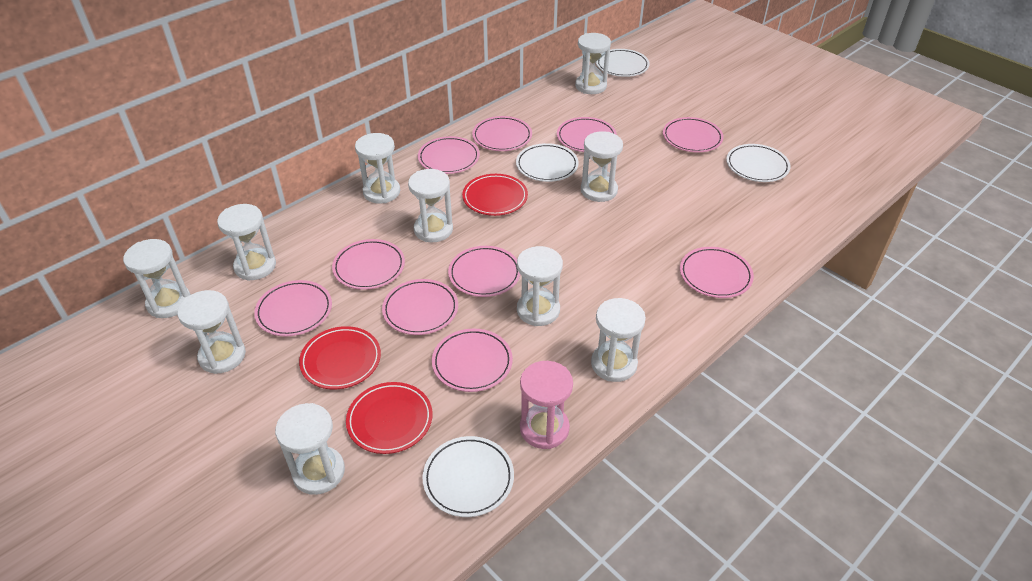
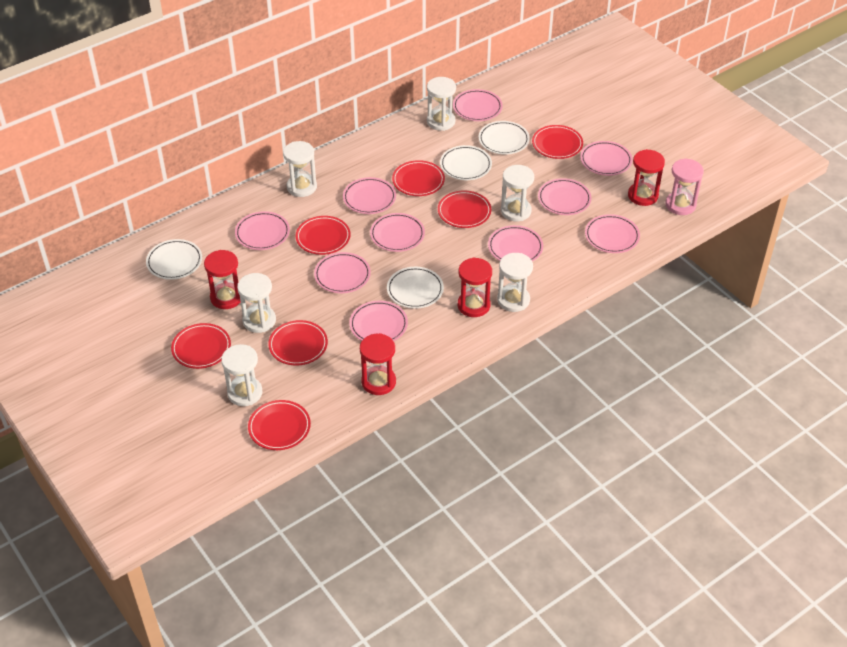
red hourglass: 0 -> 4
red plate: 3 -> 7
white hourglass: 10 -> 6

